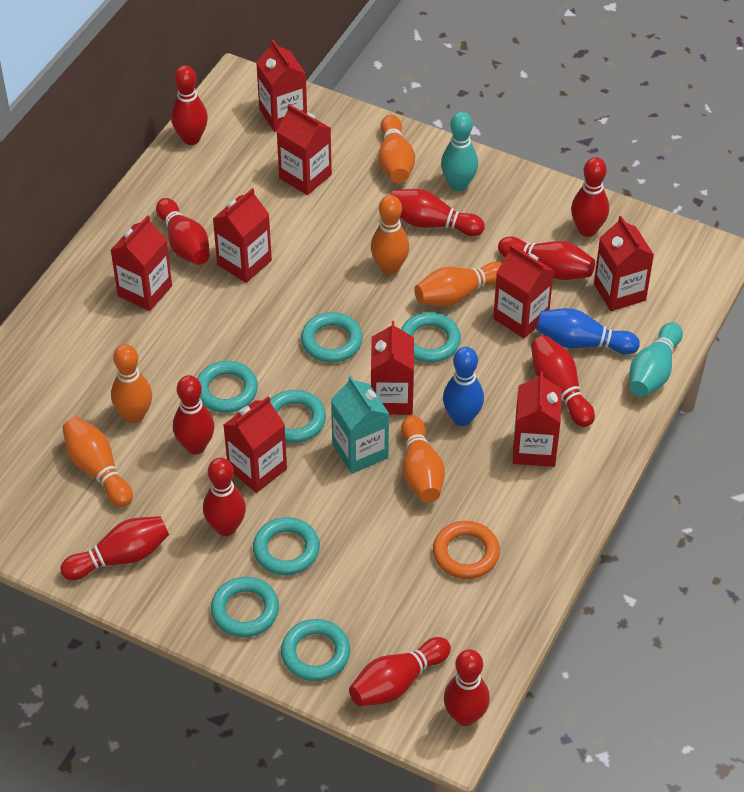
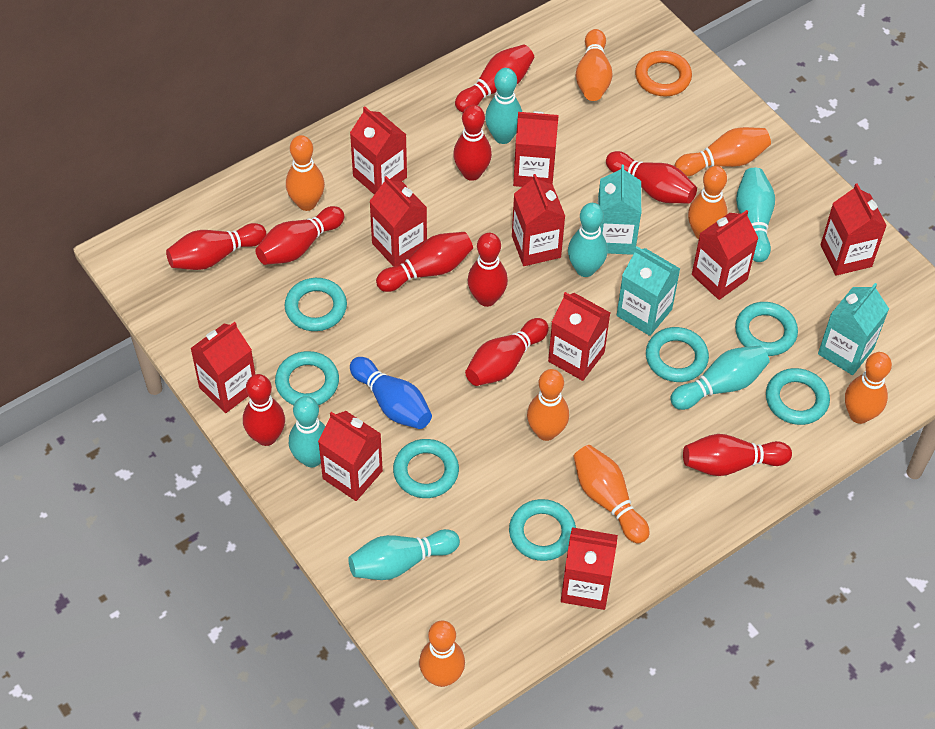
blue bowling pin: 2 -> 1
orange bowling pin: 6 -> 8
red bowling pin: 11 -> 10
red carton: 9 -> 10
turquoise bowling pin: 2 -> 6
turquoise carton: 1 -> 3

